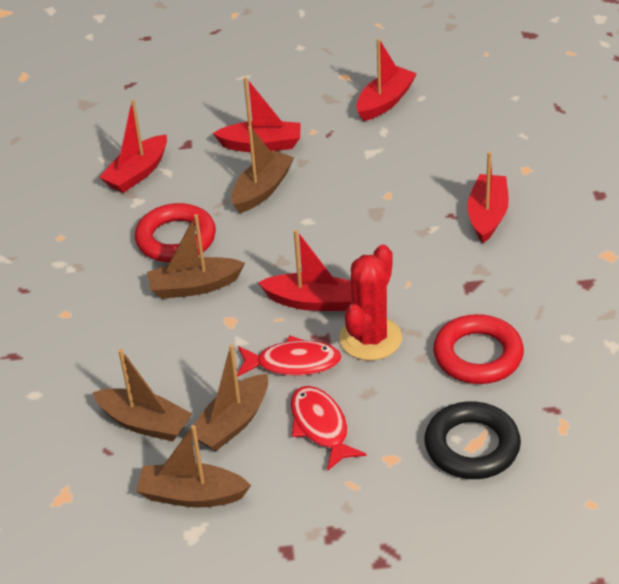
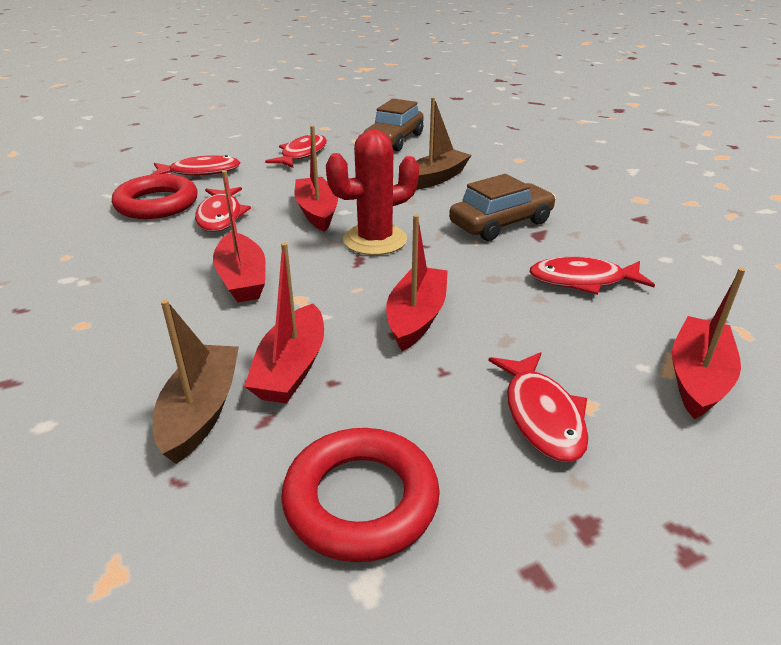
black ring: 1 -> 0
brown boat: 5 -> 2
brown car: 0 -> 2
red fish: 2 -> 5

